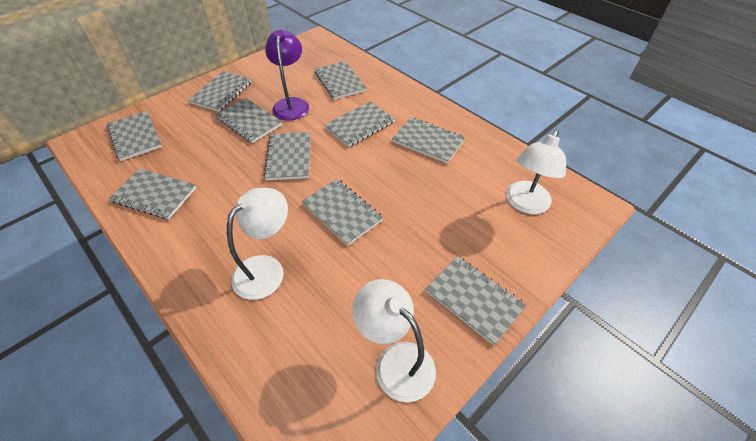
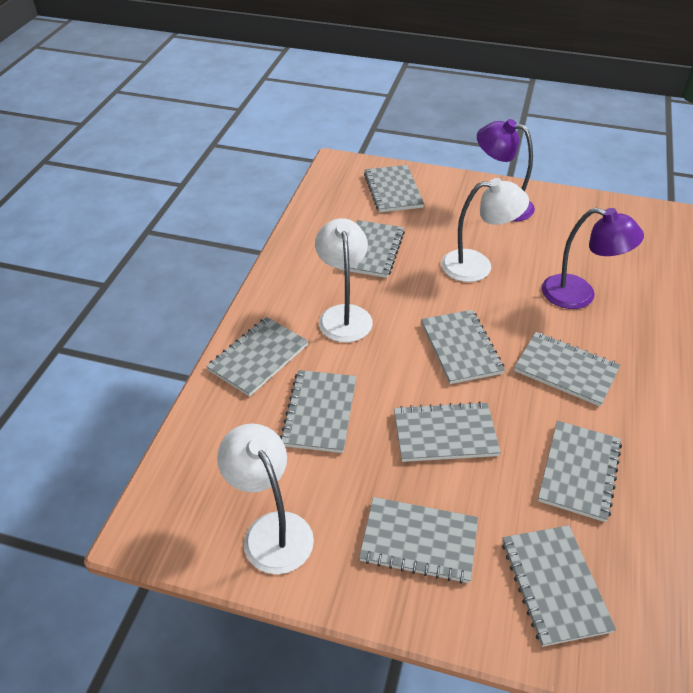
purple lamp: 1 -> 2

